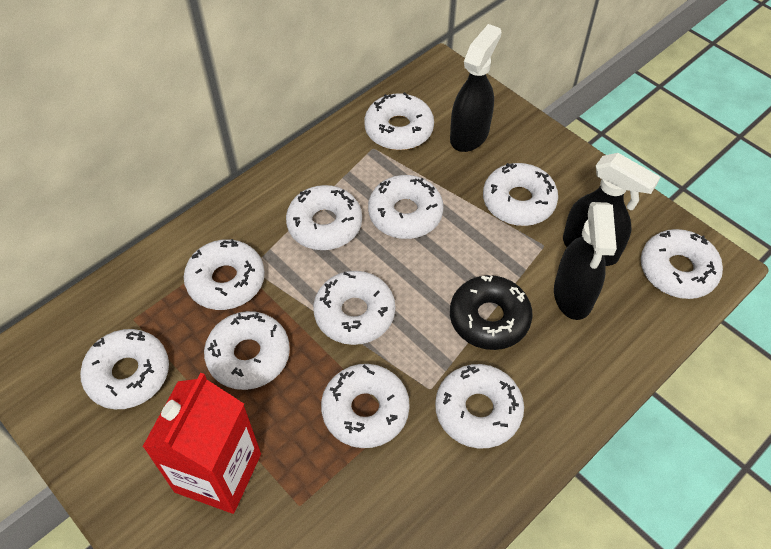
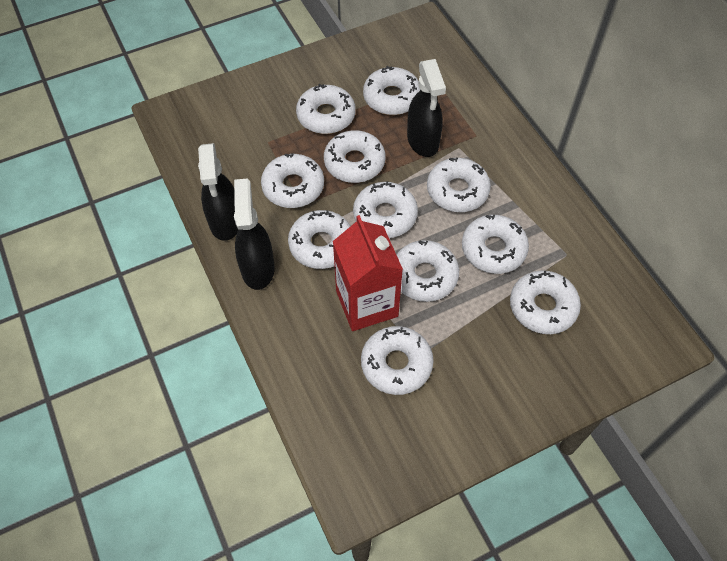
black donut: 1 -> 0

